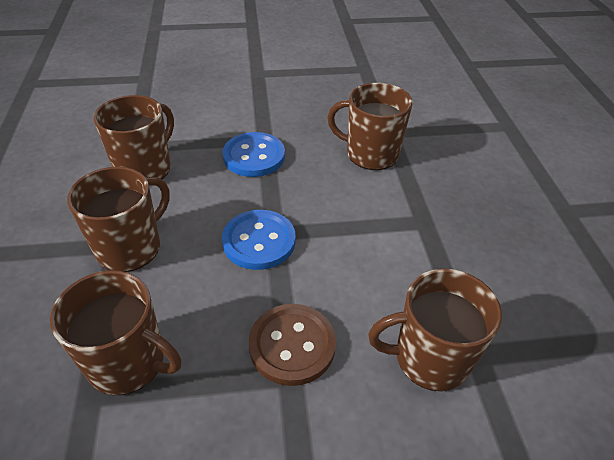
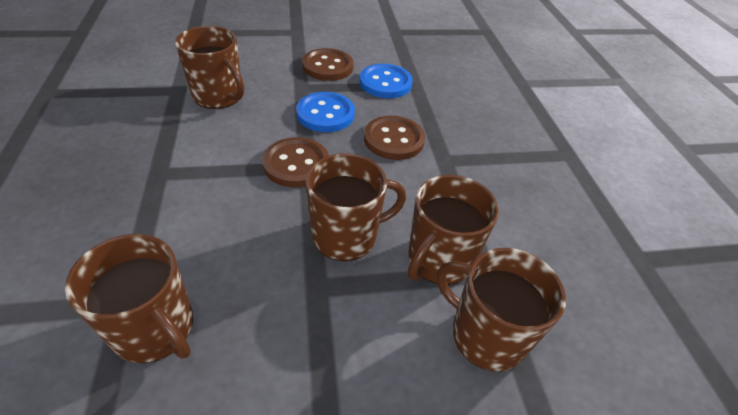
brown button: 1 -> 3

